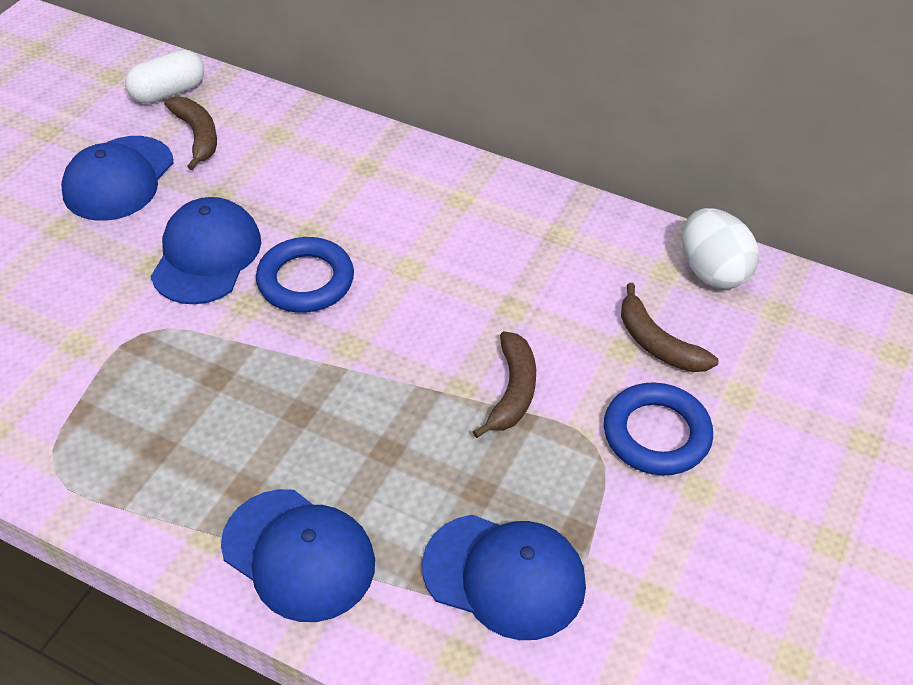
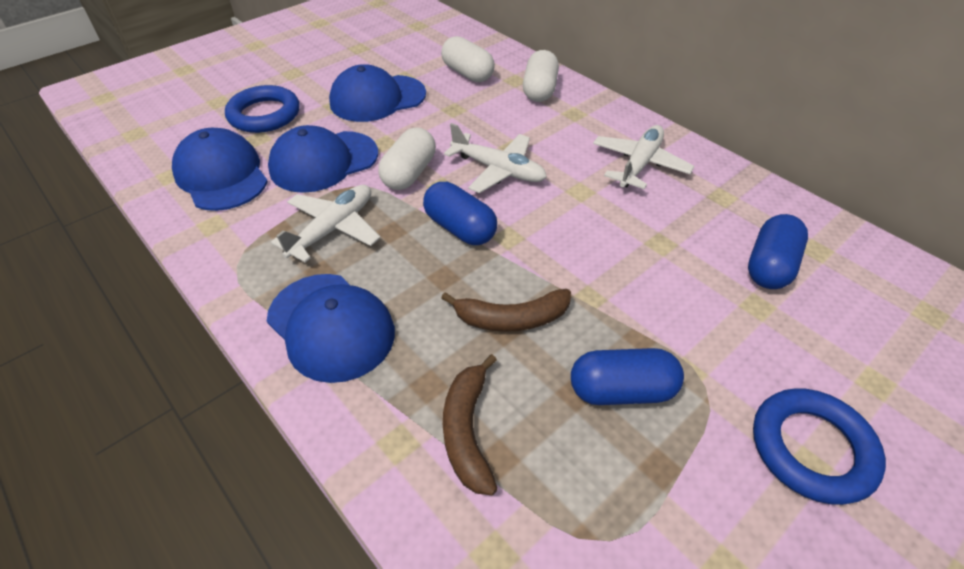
blue capsule: 0 -> 3
brown banana: 3 -> 2
white capsule: 1 -> 3
white egg: 1 -> 0
white plane: 0 -> 3

